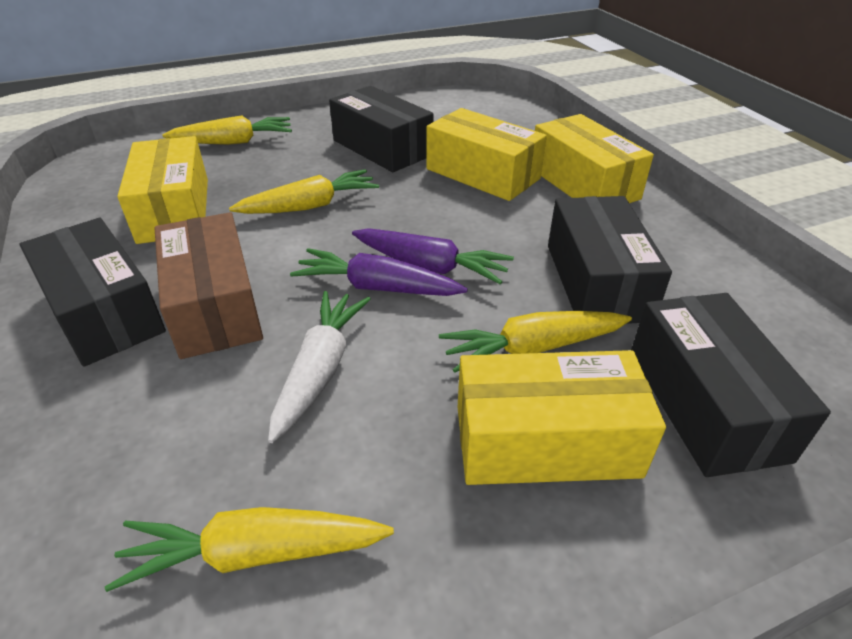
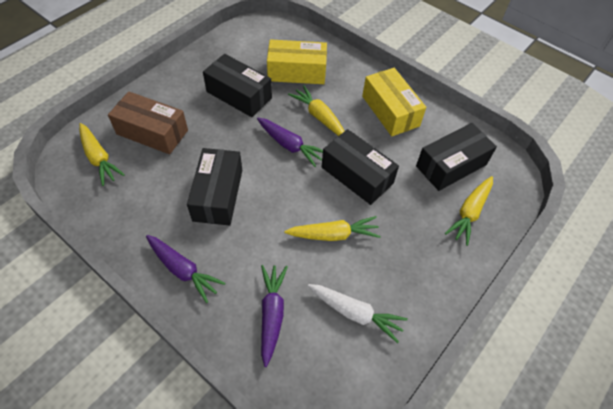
purple carrot: 2 -> 3
yellow box: 4 -> 2

